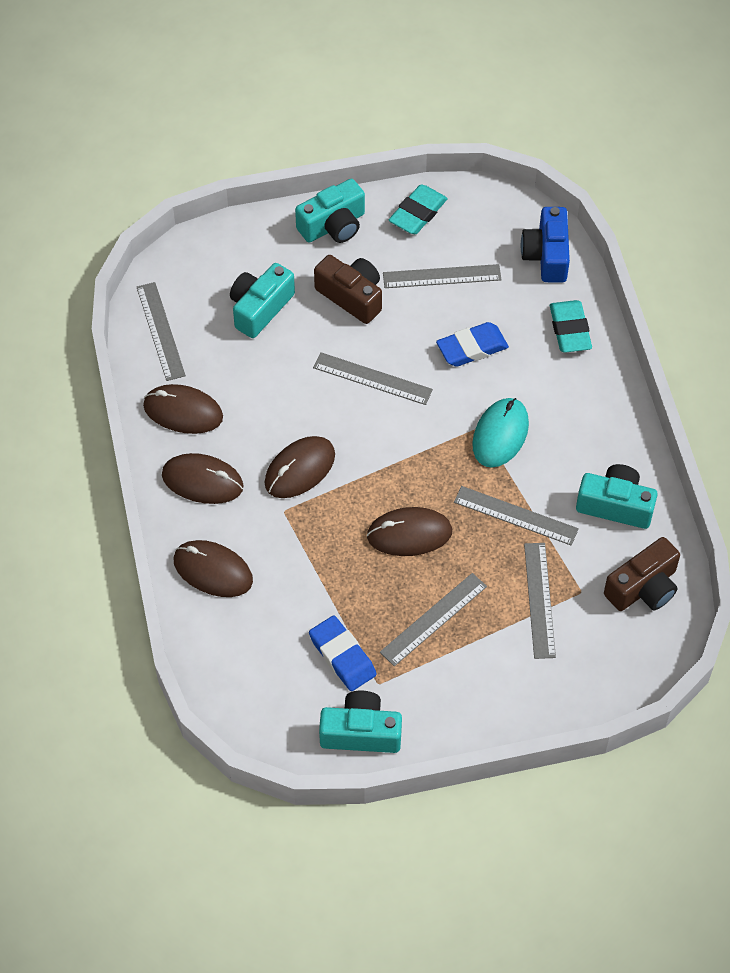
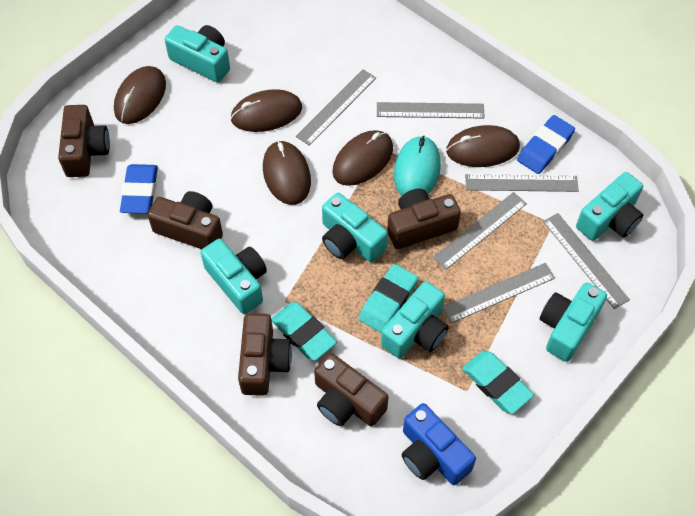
brown camera: 2 -> 5
turquoise camera: 4 -> 6
turquoise eraser: 2 -> 3

